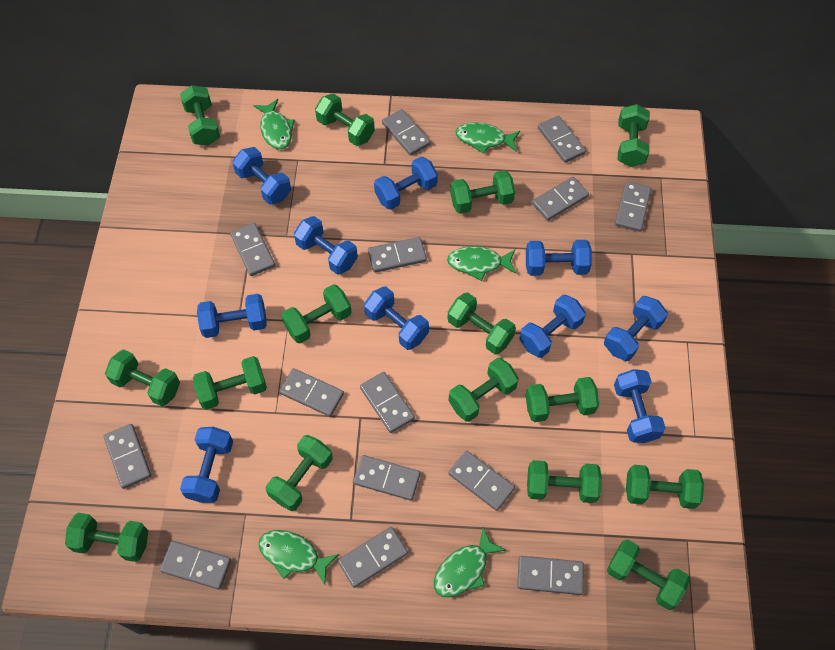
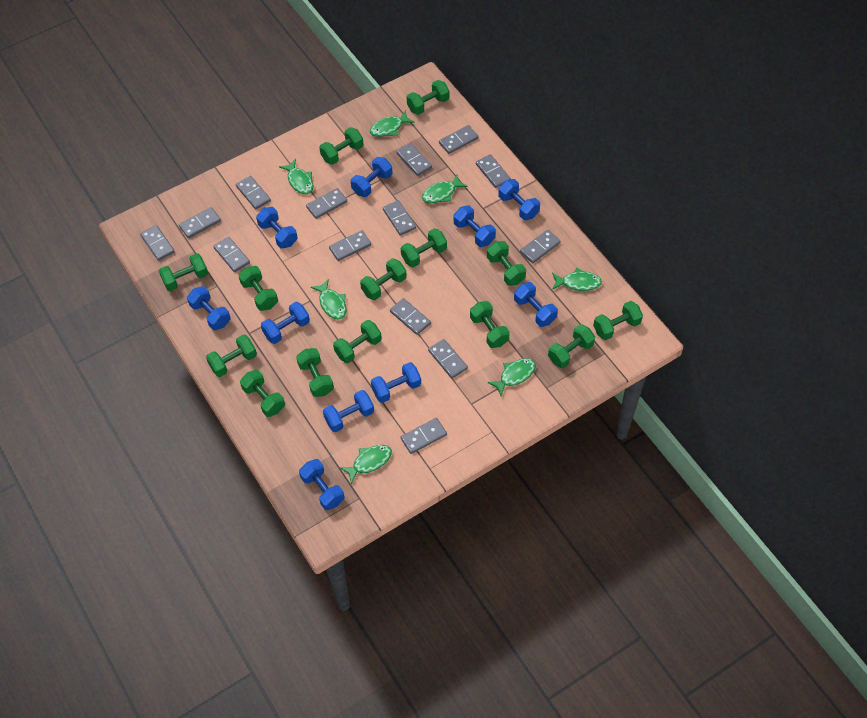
green dumbbell: 15 -> 14
green fish: 5 -> 7

